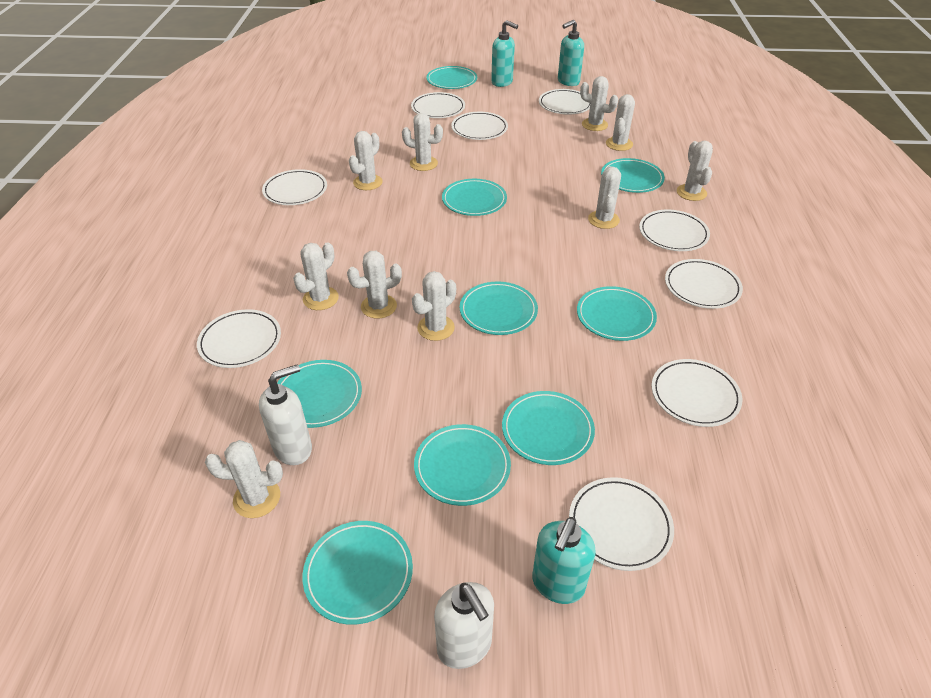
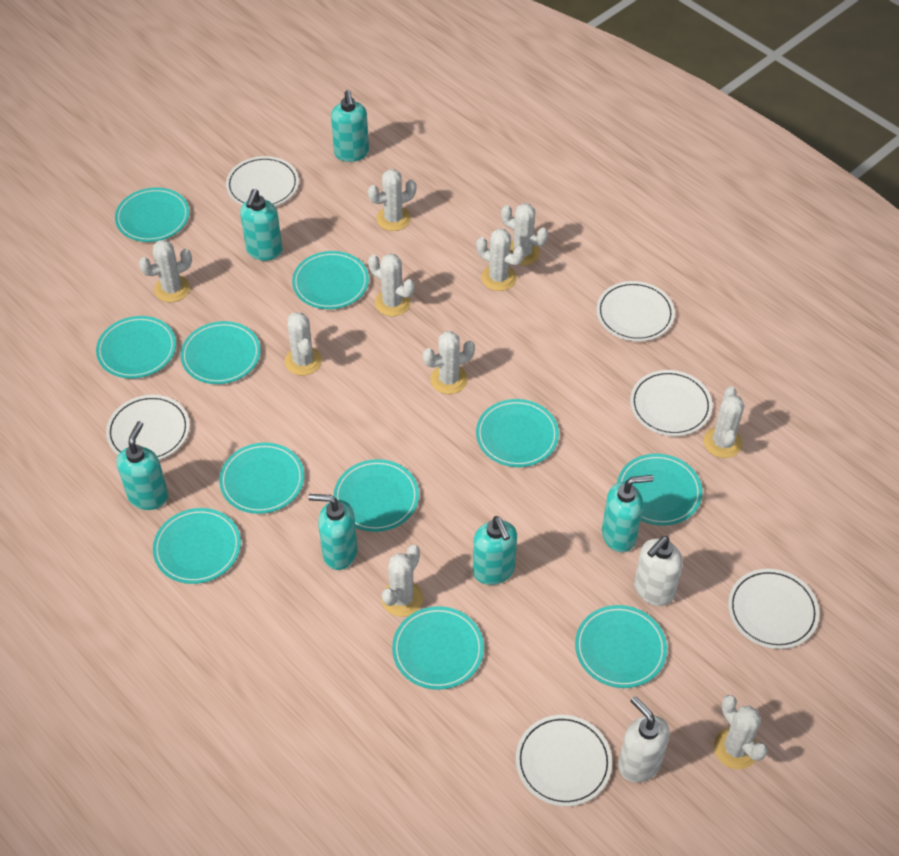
turquoise plate: 9 -> 11
turquoise soap dispenser: 3 -> 6
white plate: 9 -> 6

